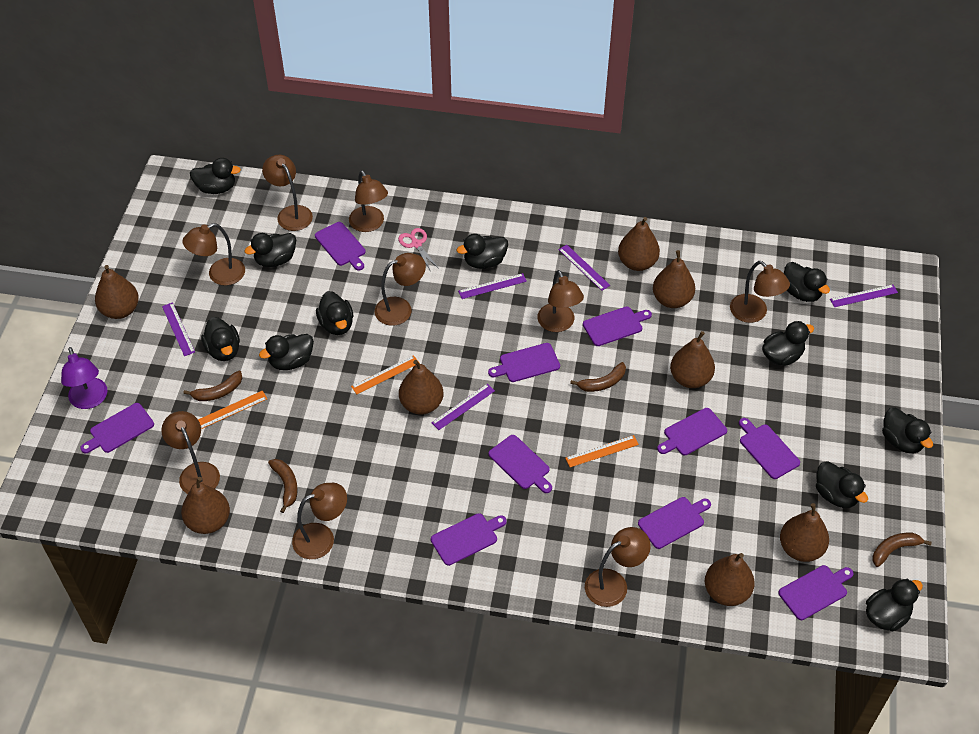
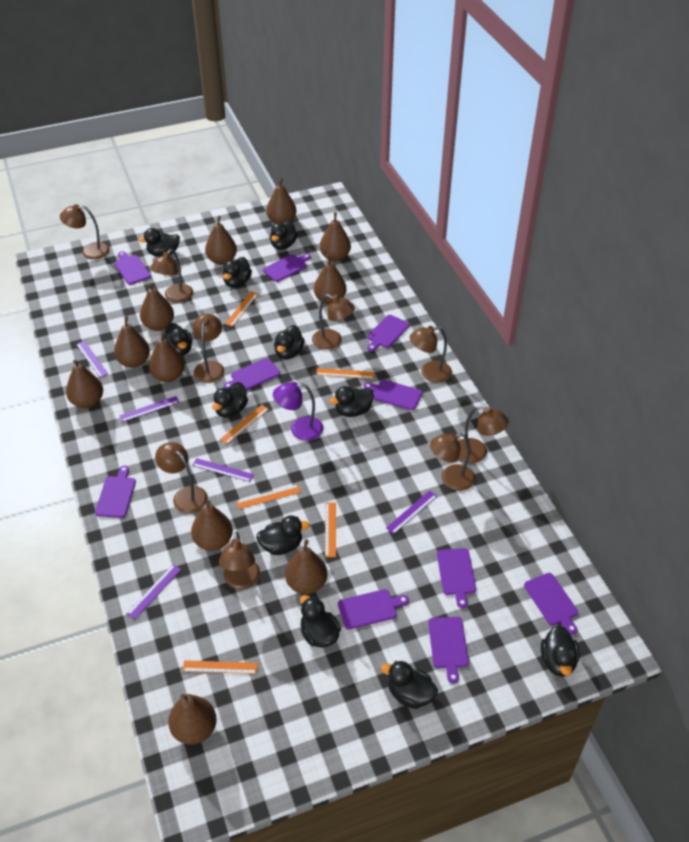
brown banana: 4 -> 0
brown pear: 8 -> 11
orange ruler: 3 -> 6
pink scissors: 1 -> 0

